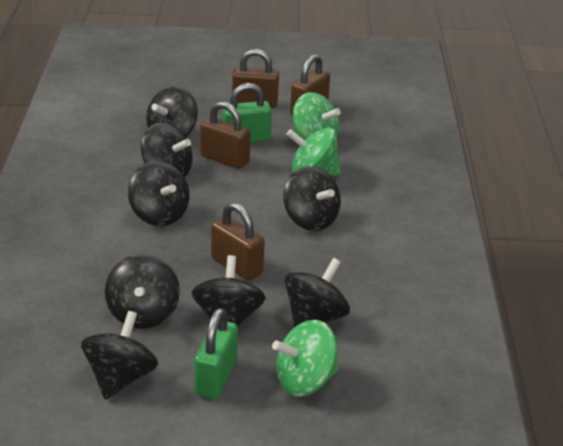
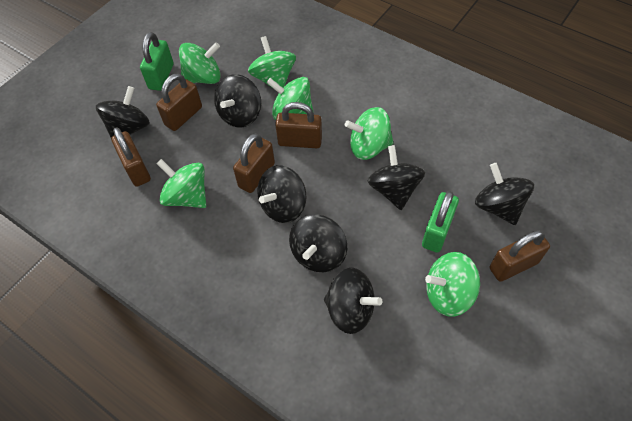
black spinning top: 8 -> 7
brown padlock: 4 -> 5
green spinning top: 3 -> 6

